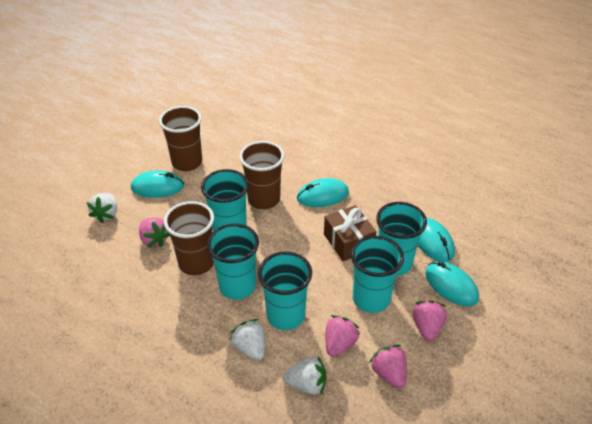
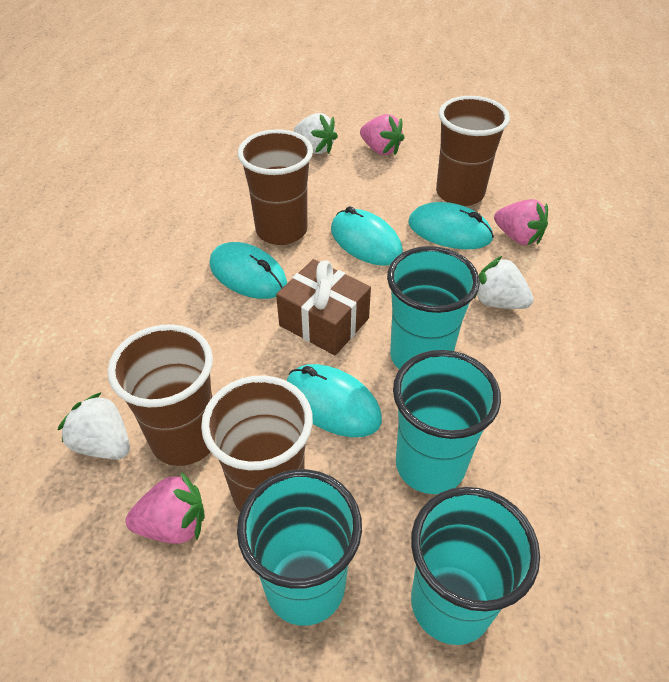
brown cup: 3 -> 4
pink strawberry: 4 -> 3
turquoise cup: 5 -> 4

